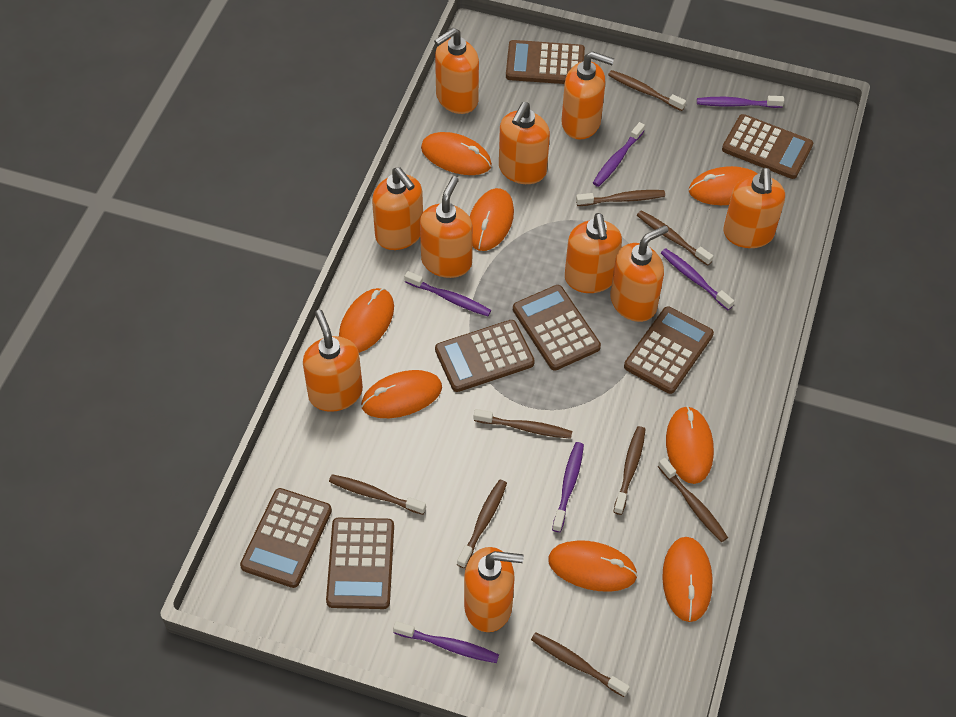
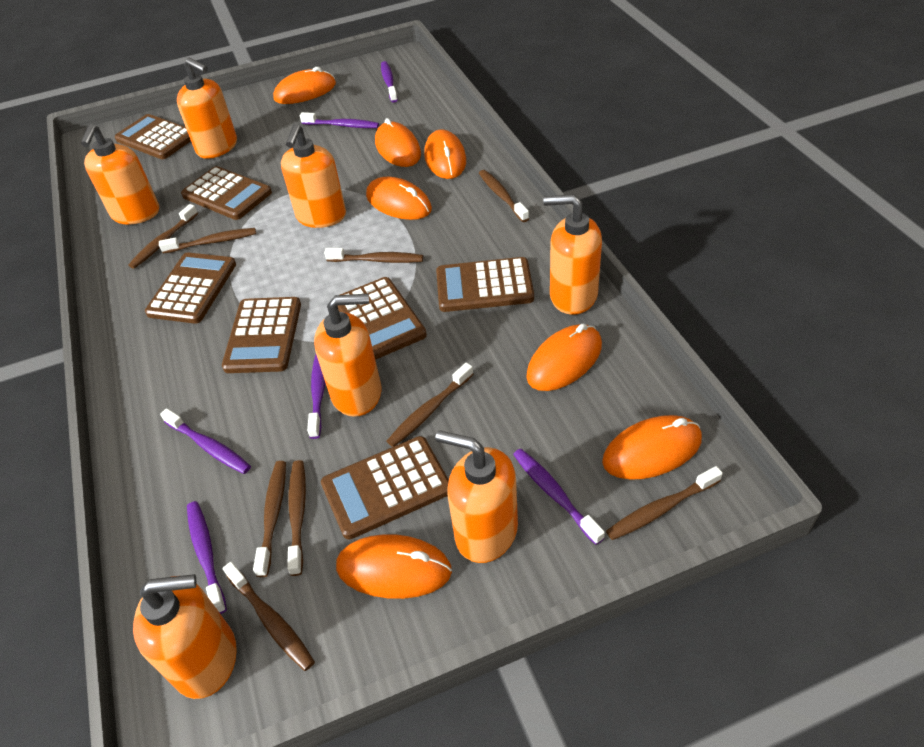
orange mouse: 8 -> 7
orange soap dispenser: 10 -> 7

